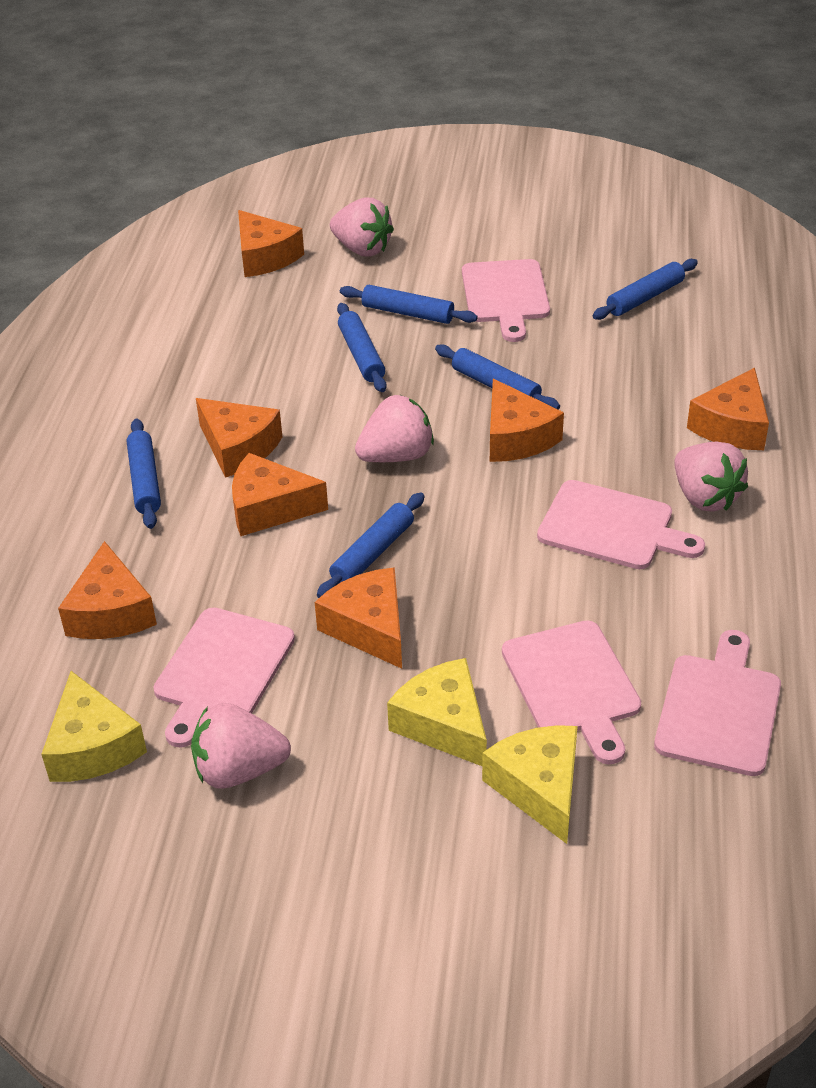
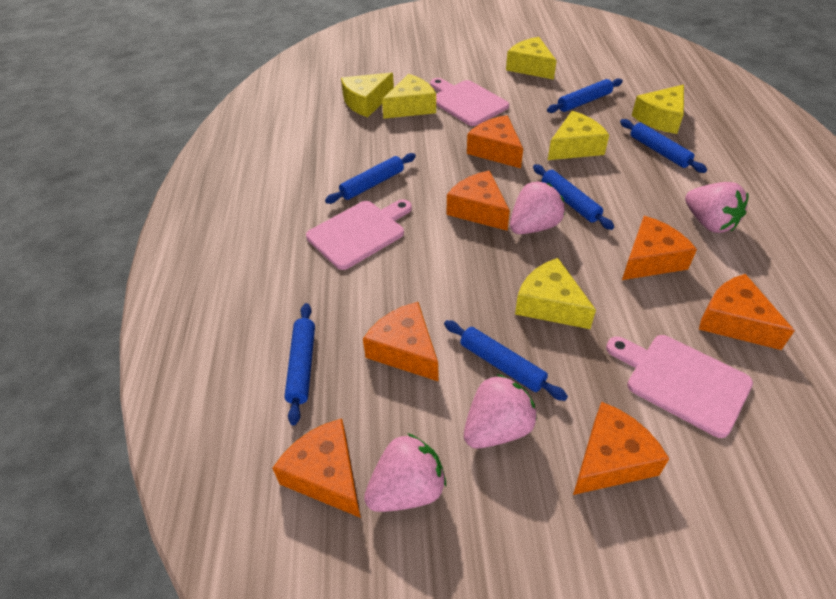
pink cutting board: 5 -> 3
yellow cheese: 3 -> 6

